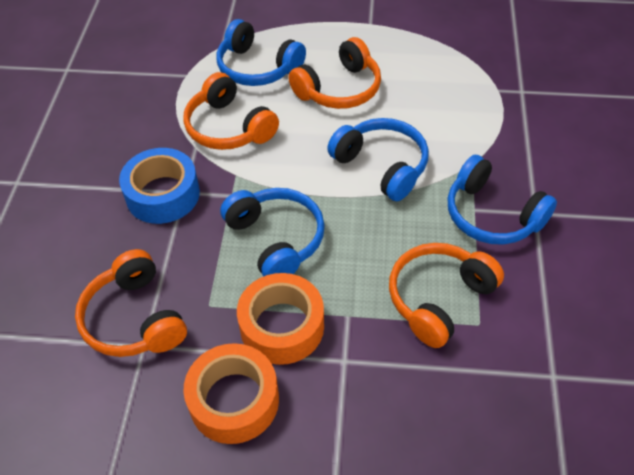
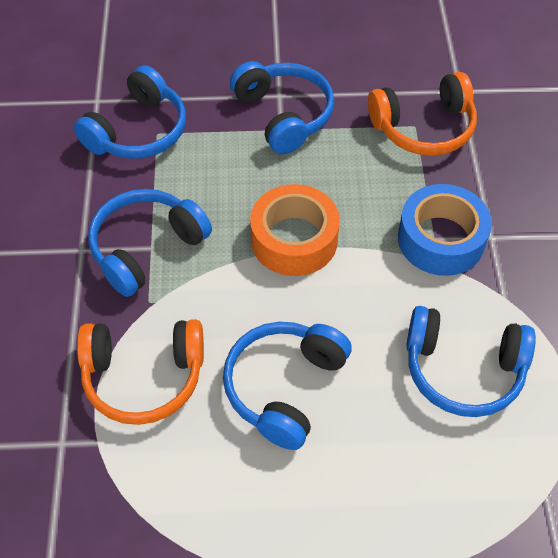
blue headphones: 4 -> 5
orange headphones: 4 -> 2
orange tape: 2 -> 1

